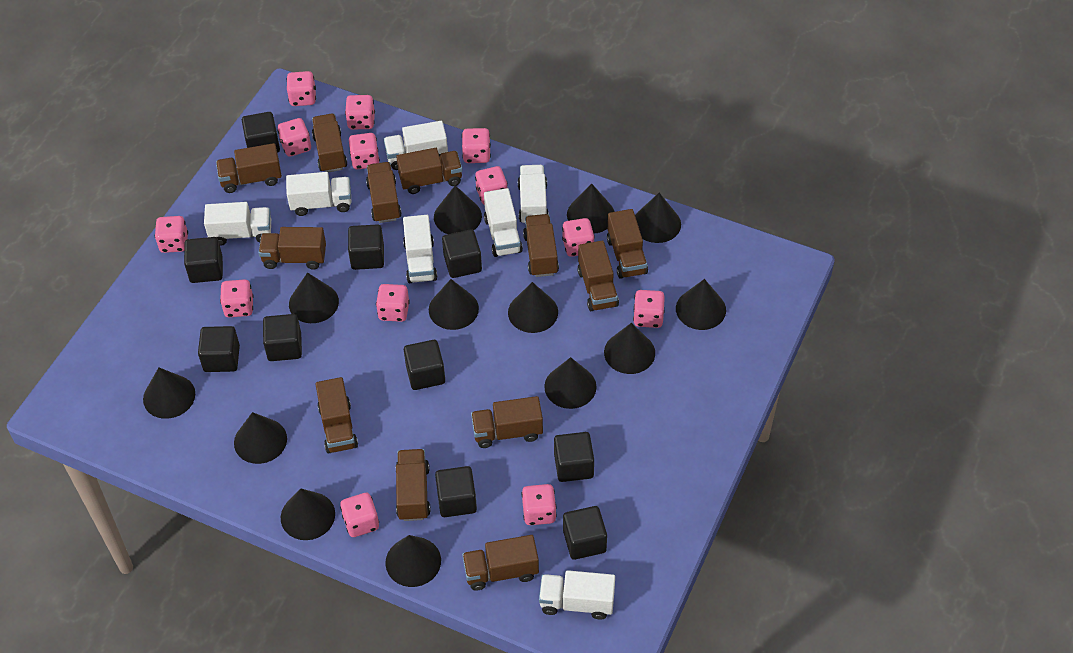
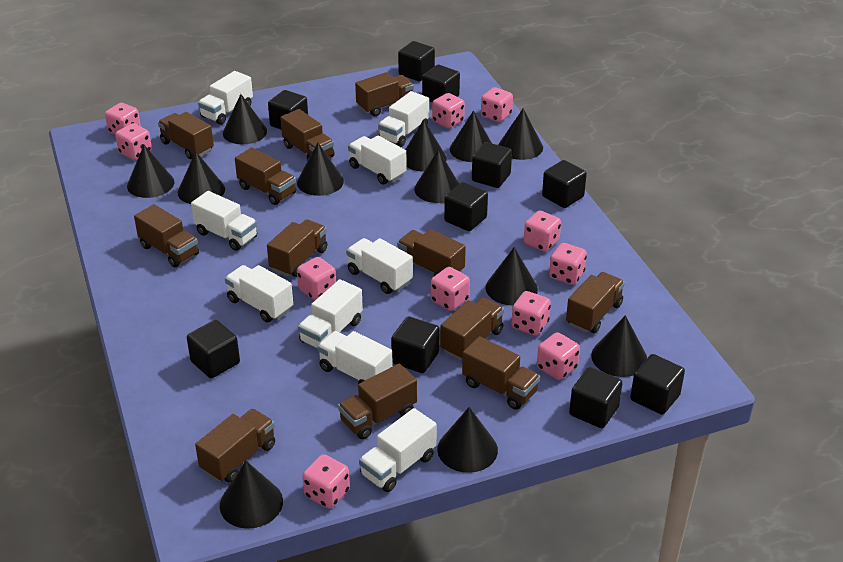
black cone: 13 -> 12
pink dice: 13 -> 11
white truck: 7 -> 9

